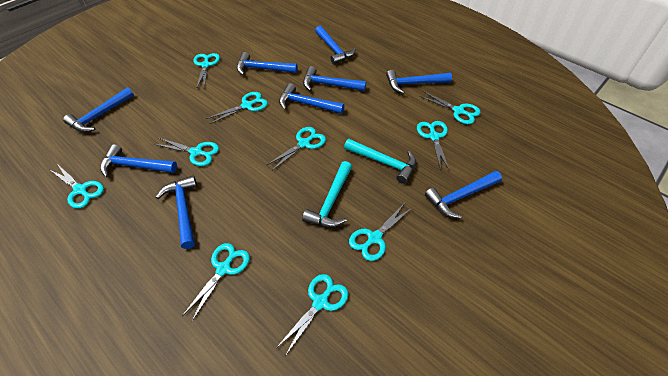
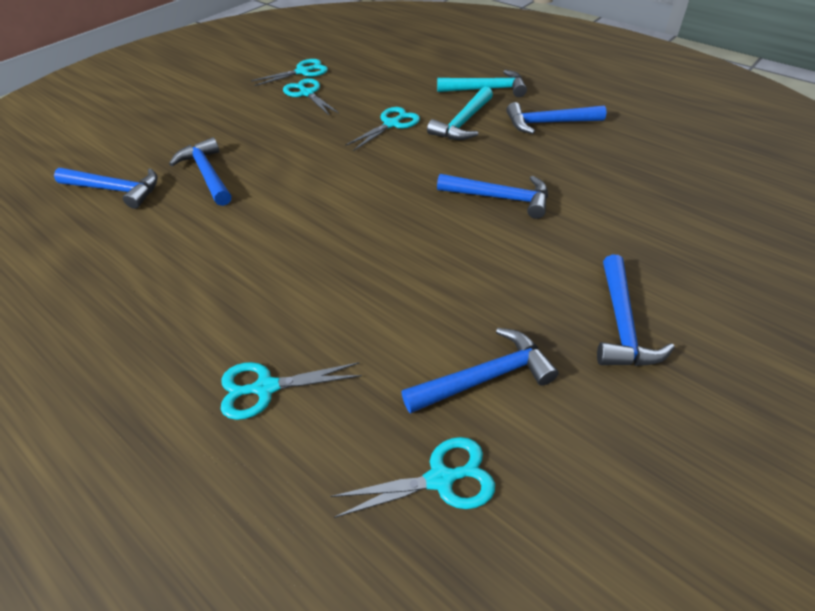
blue hammer: 9 -> 6
turquoise scissors: 10 -> 5

